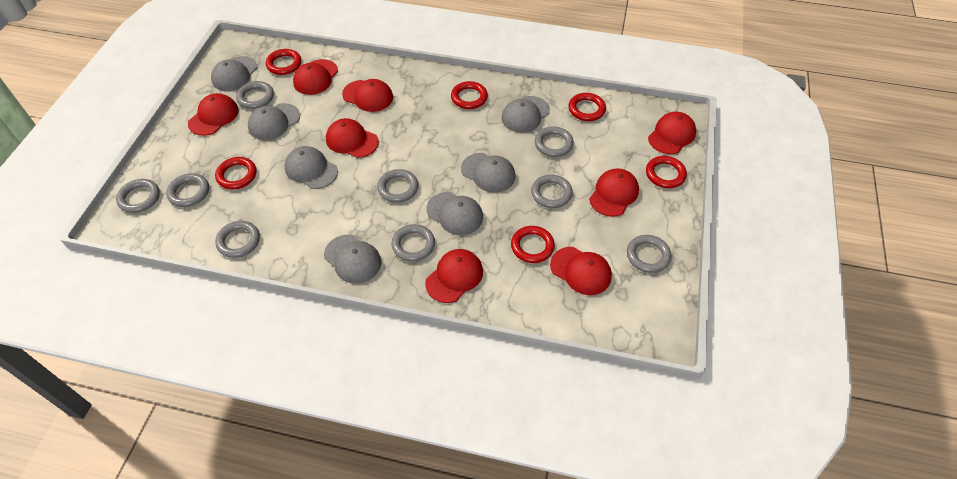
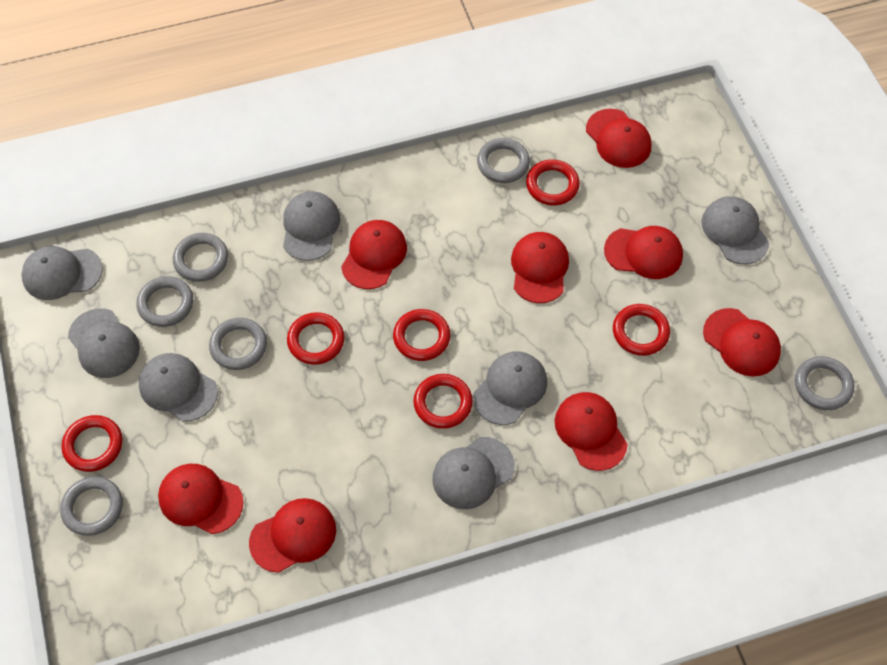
grey ring: 9 -> 6

